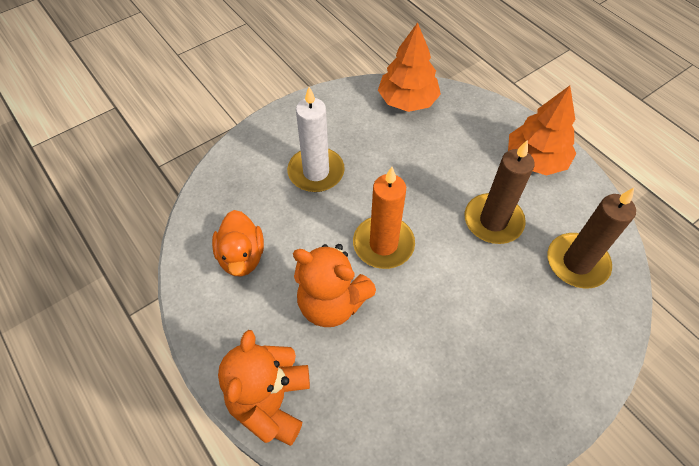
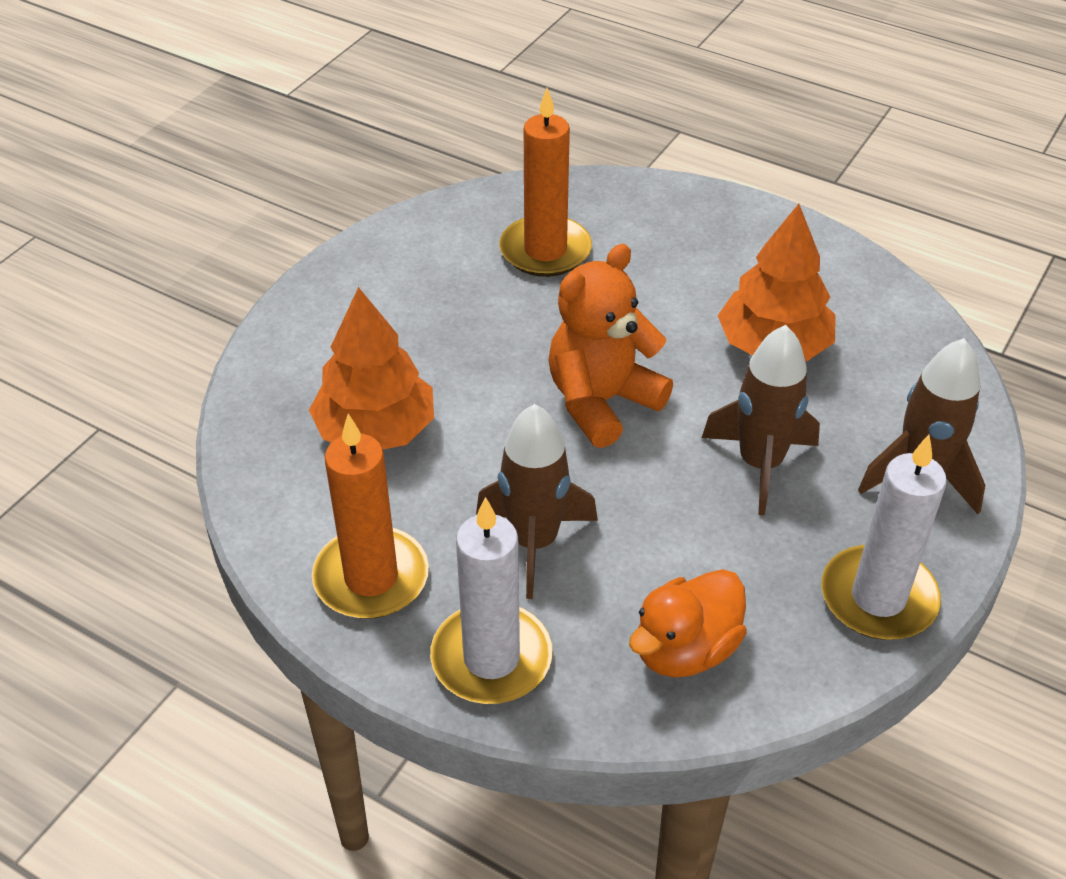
brown candle: 2 -> 0
brown rocket: 0 -> 3
orange candle: 1 -> 2
orange teddy bear: 2 -> 1
white candle: 1 -> 2

